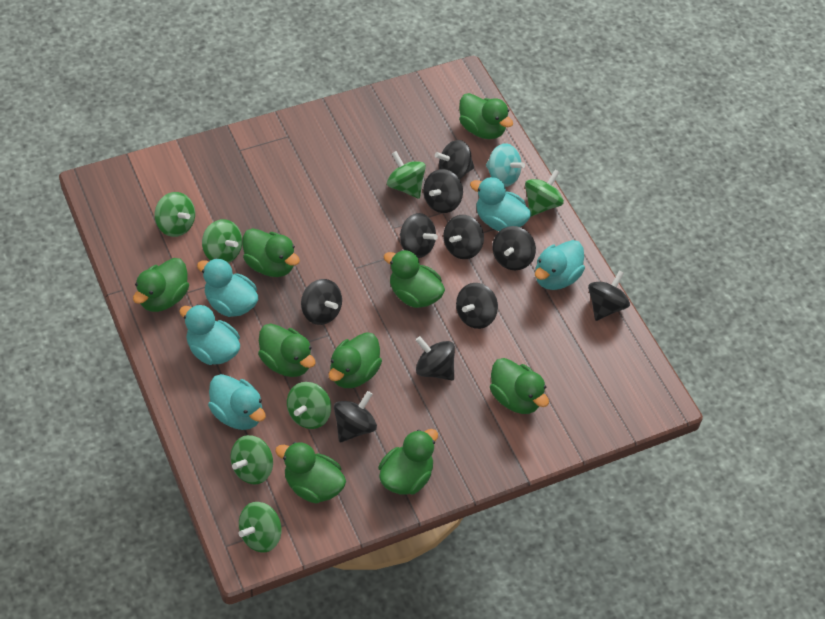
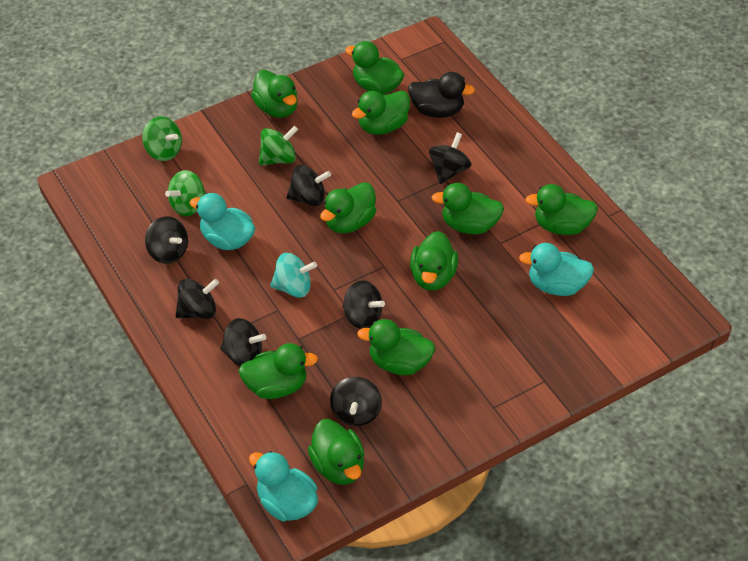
black duck: 0 -> 1
black spinning top: 10 -> 7
green duck: 9 -> 10
green spinning top: 7 -> 3
turquoise duck: 5 -> 3

